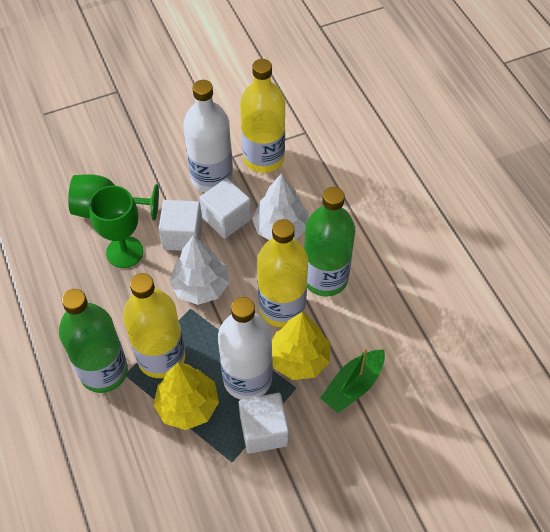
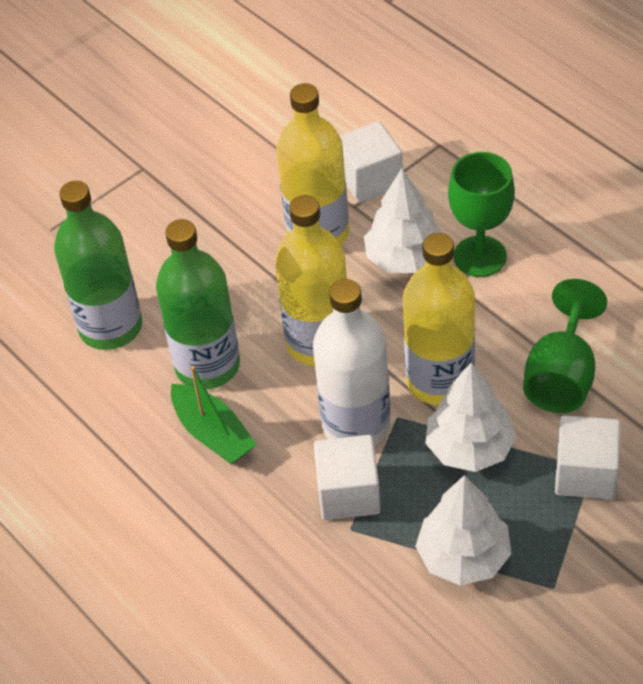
white bottle: 2 -> 1
white tree: 2 -> 3
yellow tree: 2 -> 0

